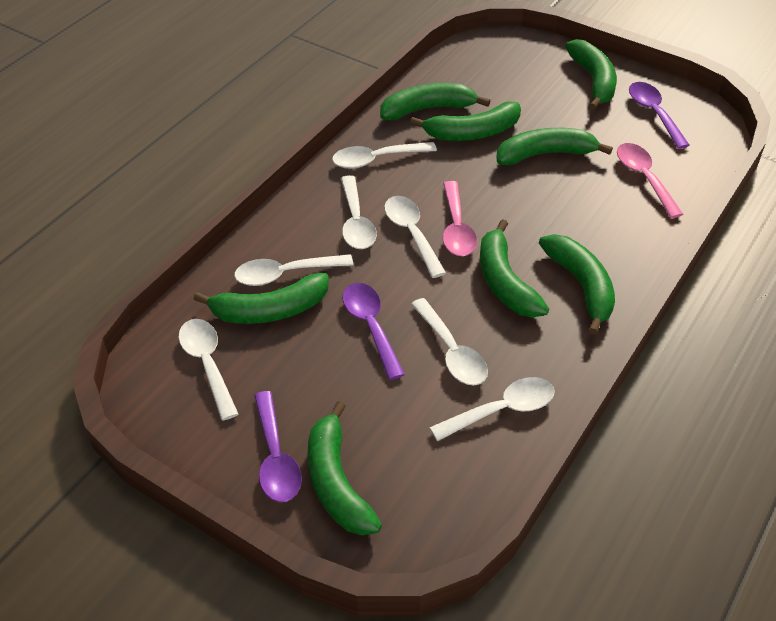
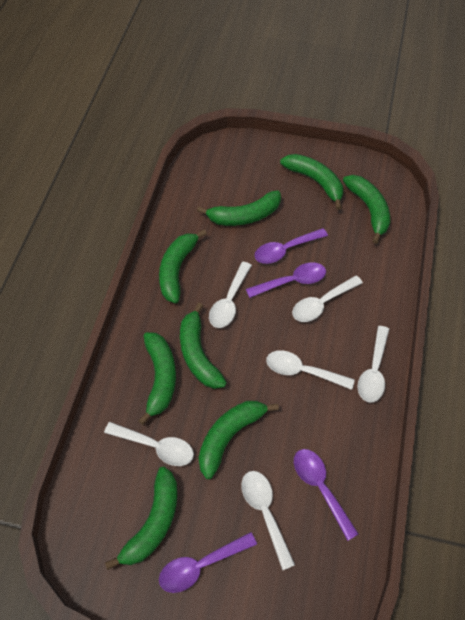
pink spoon: 2 -> 0
purple spoon: 3 -> 4
white spoon: 7 -> 6

